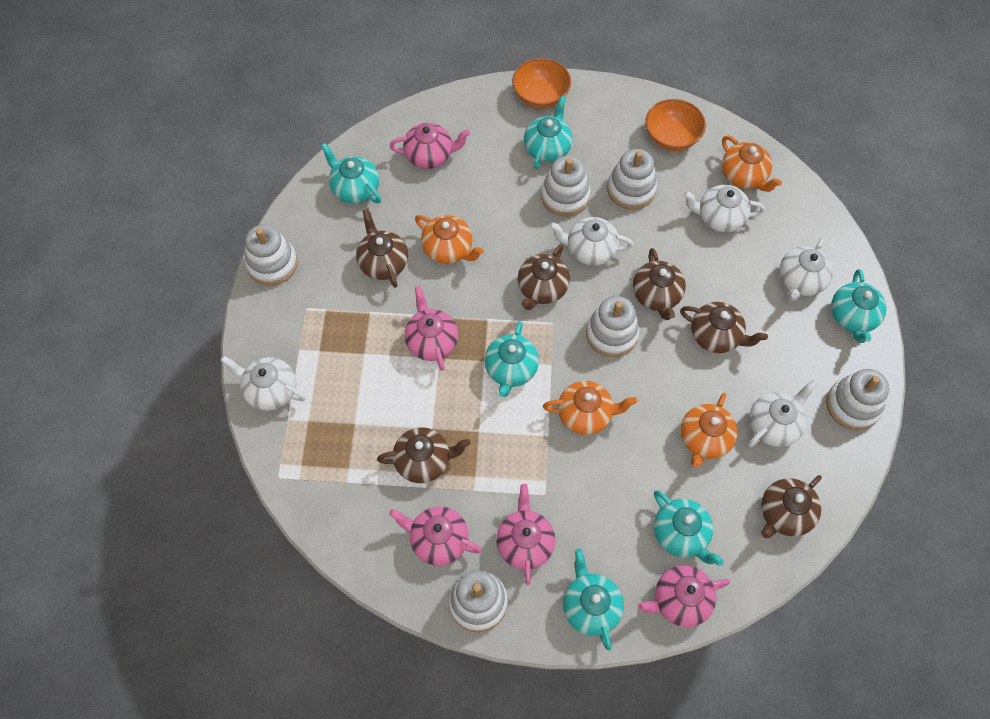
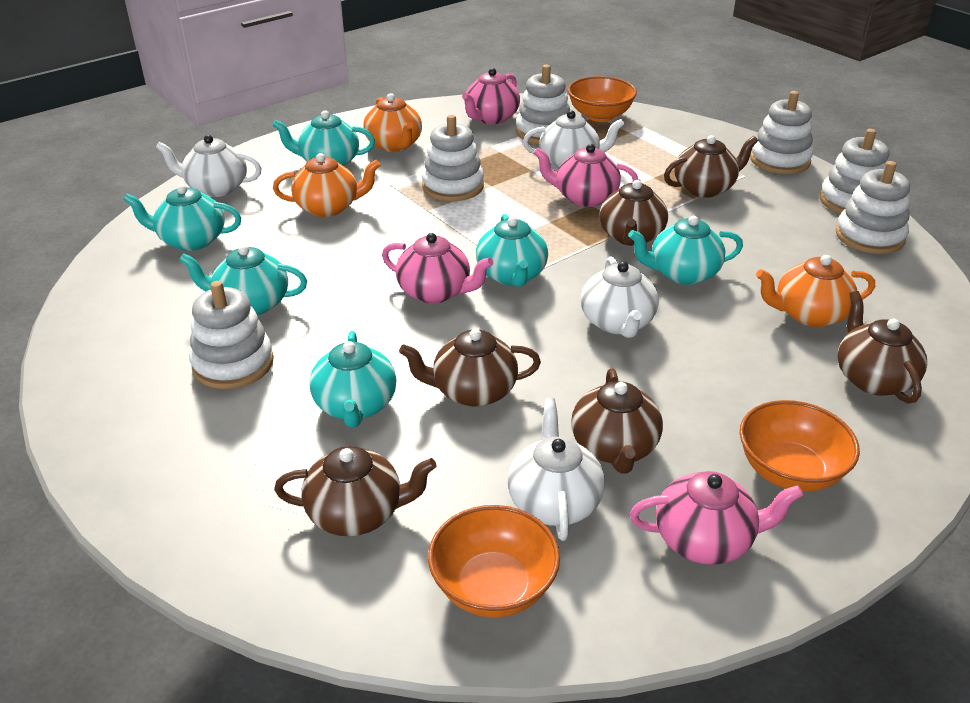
orange bowl: 2 -> 3
orange teapot: 4 -> 3
pink teapot: 5 -> 4
white teapot: 5 -> 4

